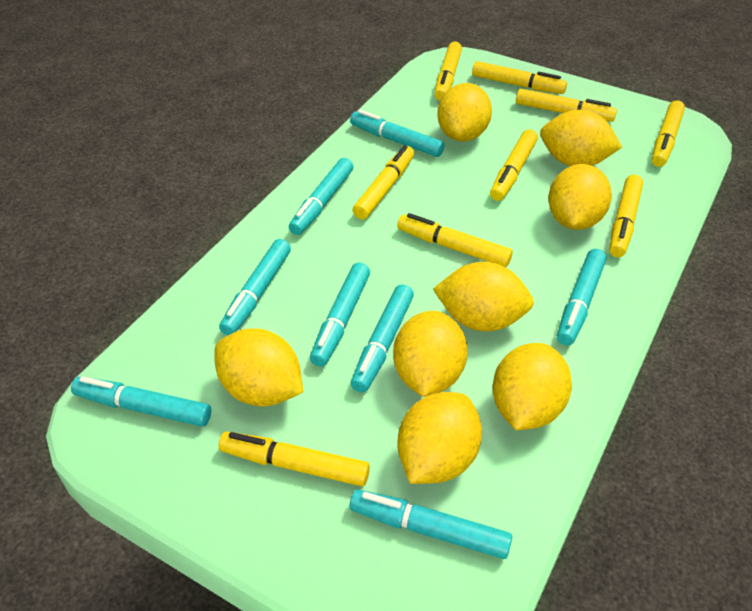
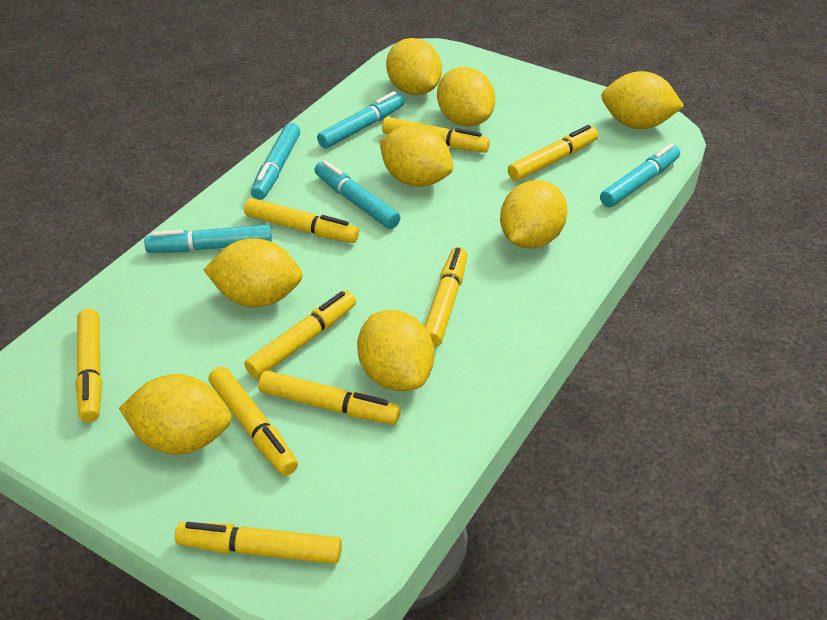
turquoise marker: 8 -> 5

